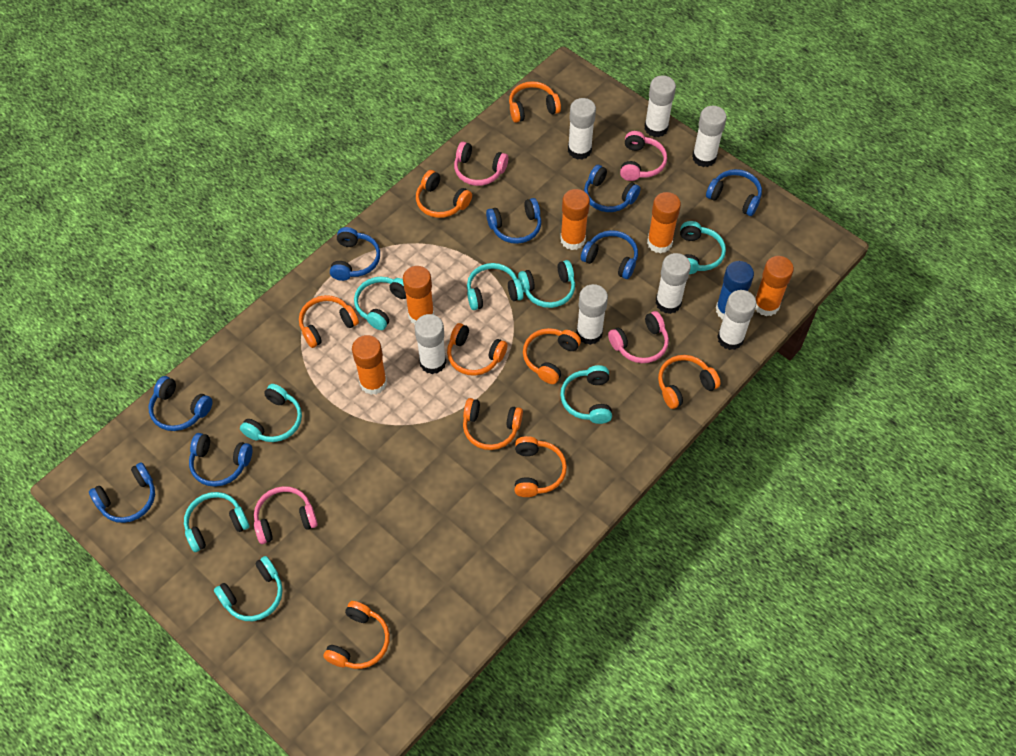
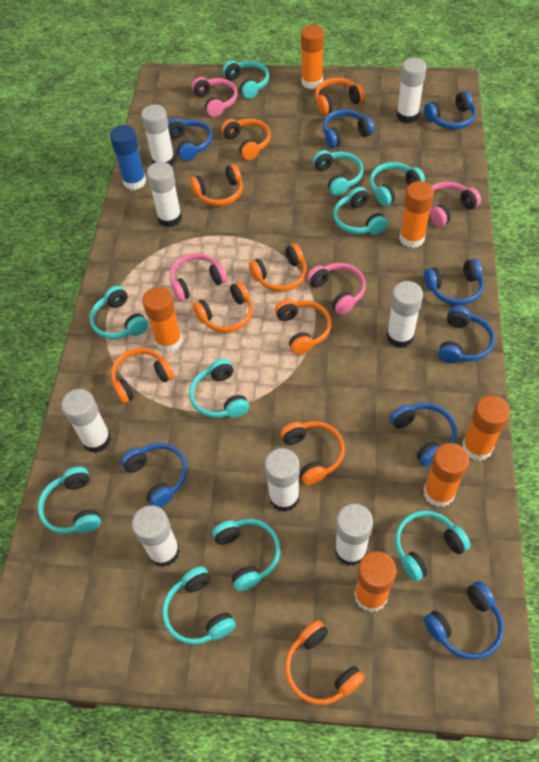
orange glue stick: 5 -> 6
turquoise headphones: 8 -> 10
white glue stick: 7 -> 8

